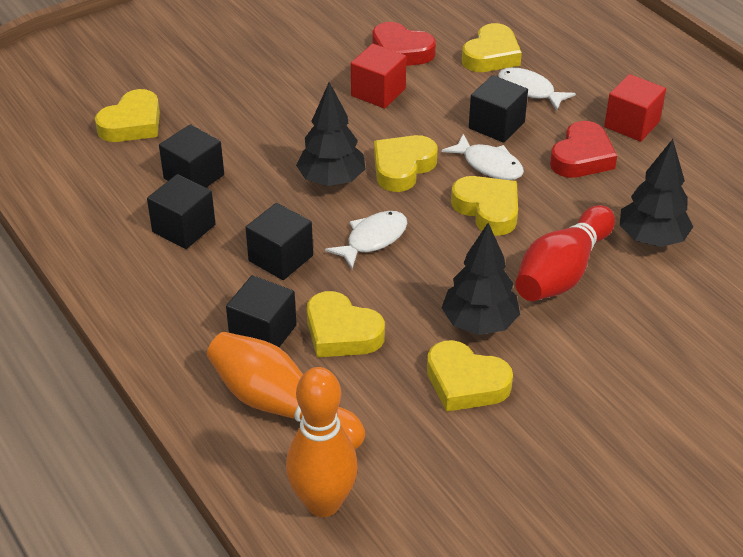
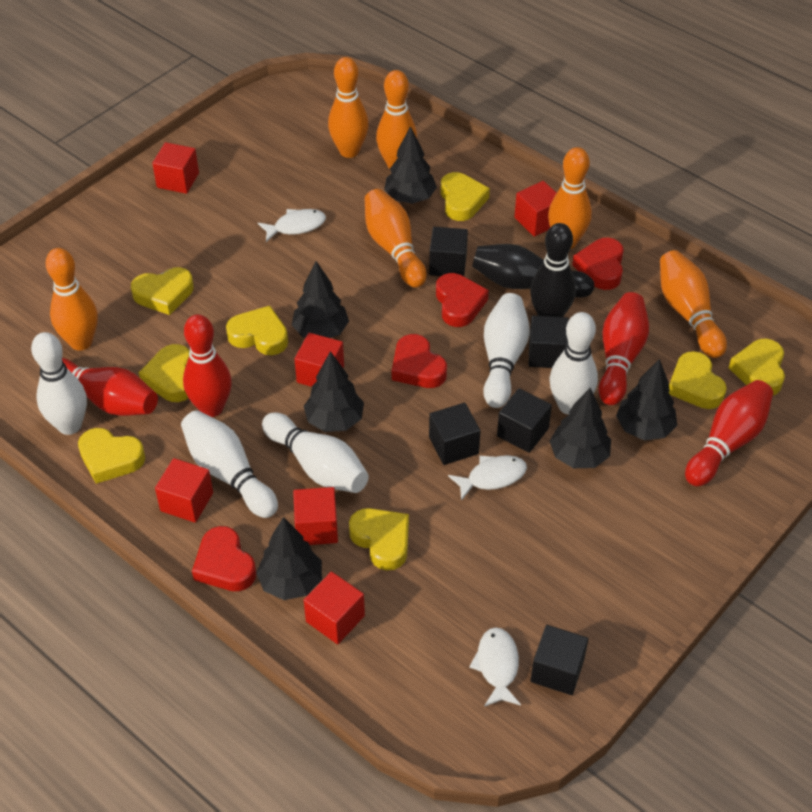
black bowling pin: 0 -> 2
black tree: 3 -> 6
orange bowling pin: 2 -> 6
red bowling pin: 1 -> 4
red cube: 2 -> 6
red heart: 2 -> 4
white bowling pin: 0 -> 5
yellow heart: 6 -> 8

